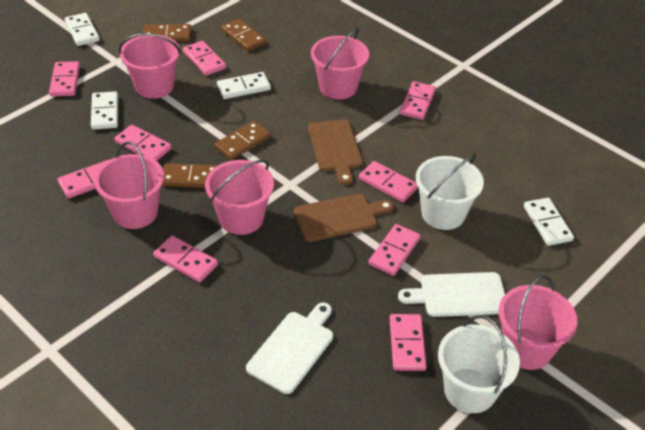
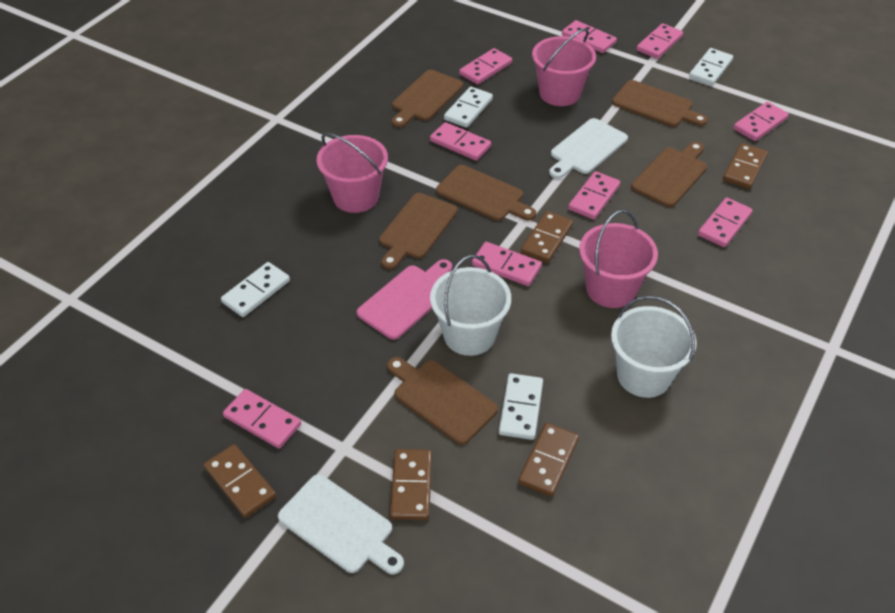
brown cutting board: 2 -> 6
brown domino: 4 -> 5
pink bucket: 5 -> 3
pink cutting board: 0 -> 1

